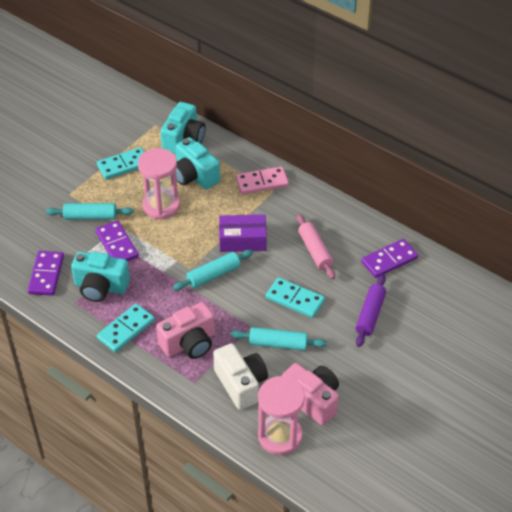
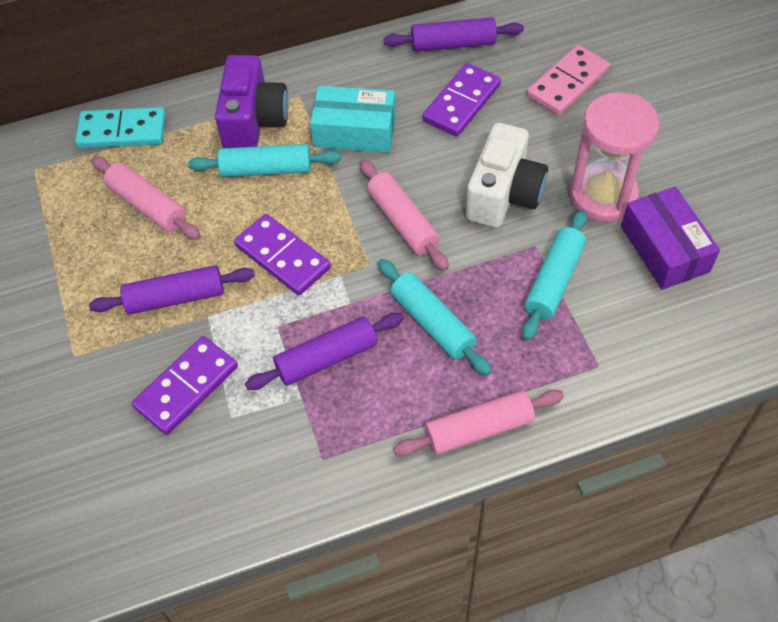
pink camera: 2 -> 0
pink hourglass: 2 -> 1
pink rolling pin: 1 -> 3
purple camera: 0 -> 1
purple rolling pin: 1 -> 3
turquoise box: 0 -> 1
turquoise camera: 3 -> 0
turquoise domino: 3 -> 1

